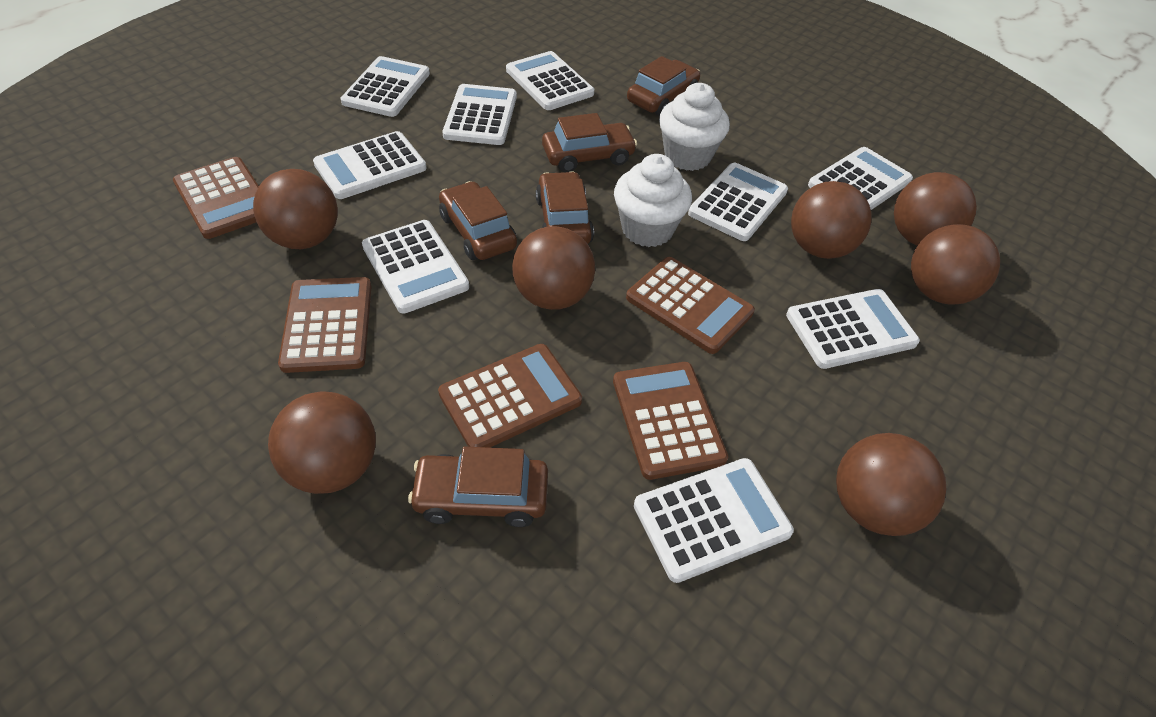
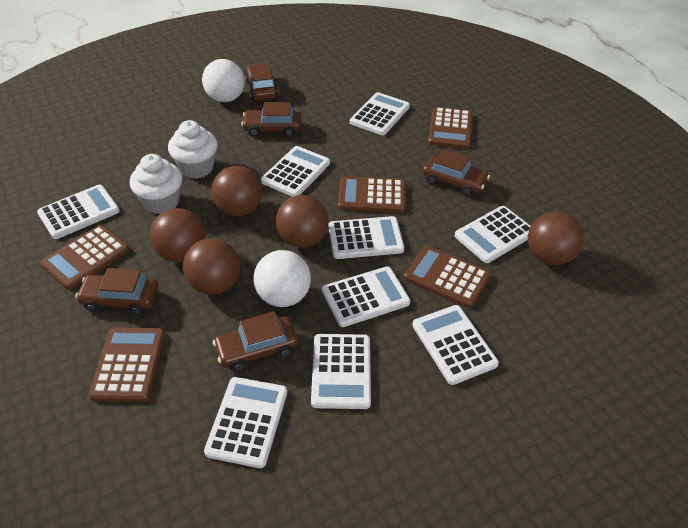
brown ball: 7 -> 5
white ball: 0 -> 2

